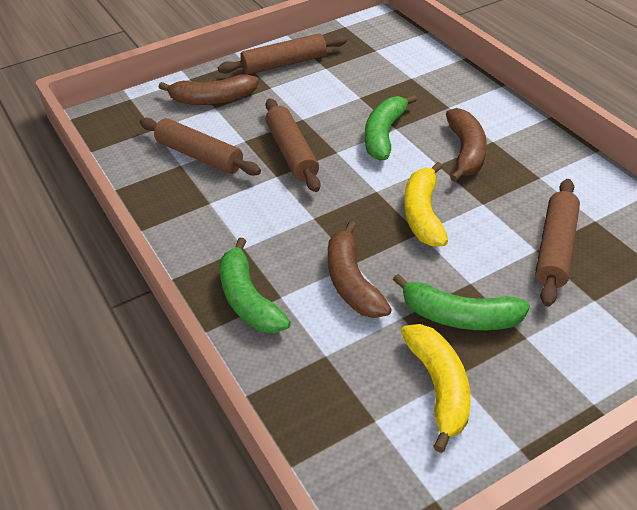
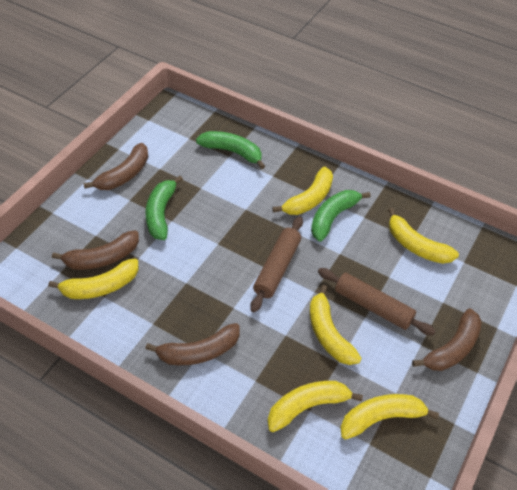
brown banana: 3 -> 4
brown rolling pin: 4 -> 2
yellow banana: 2 -> 6

